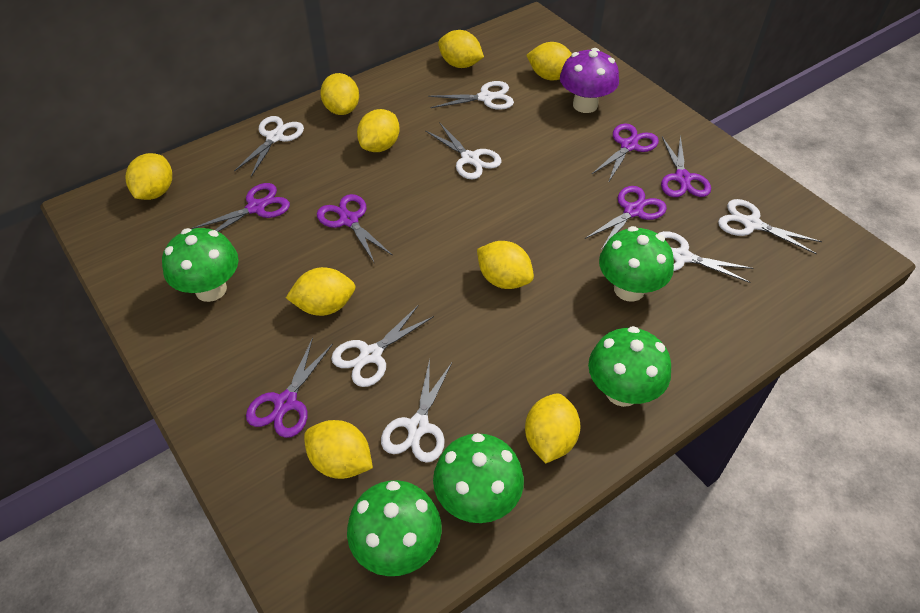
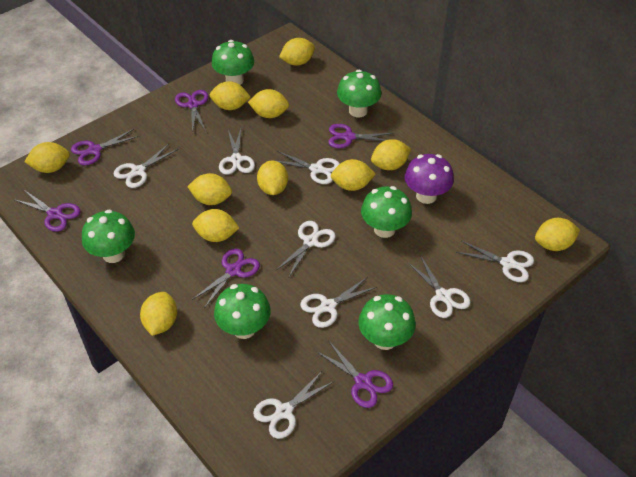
green mushroom: 5 -> 6
white scissors: 7 -> 8
yellow lemon: 9 -> 11

